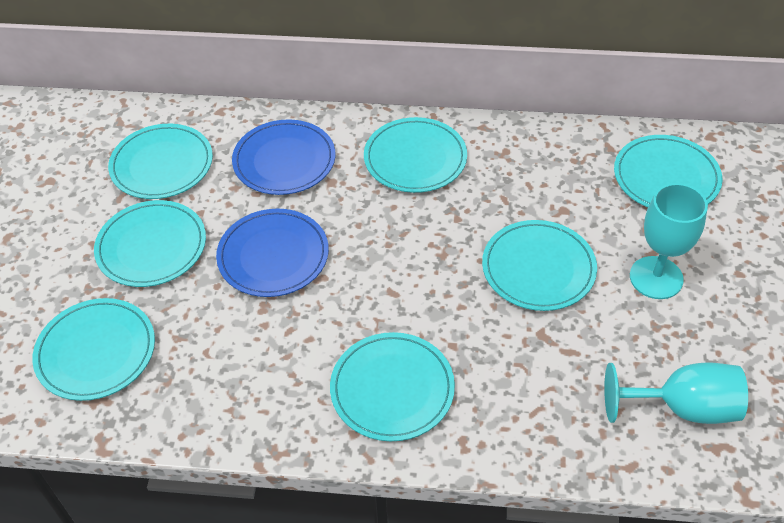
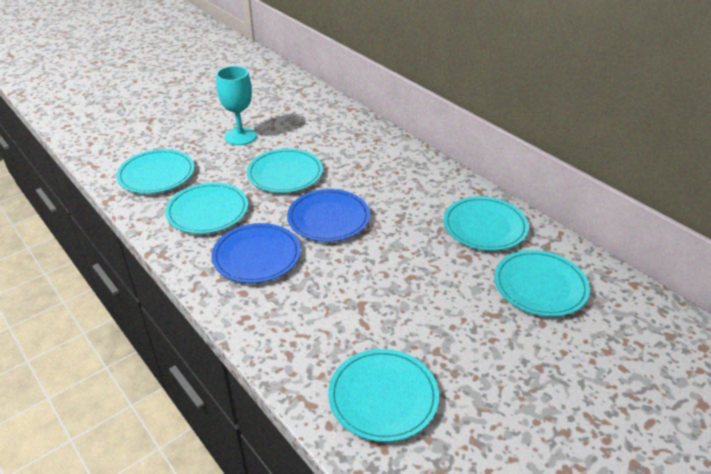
turquoise goblet: 2 -> 1
turquoise plate: 7 -> 6

